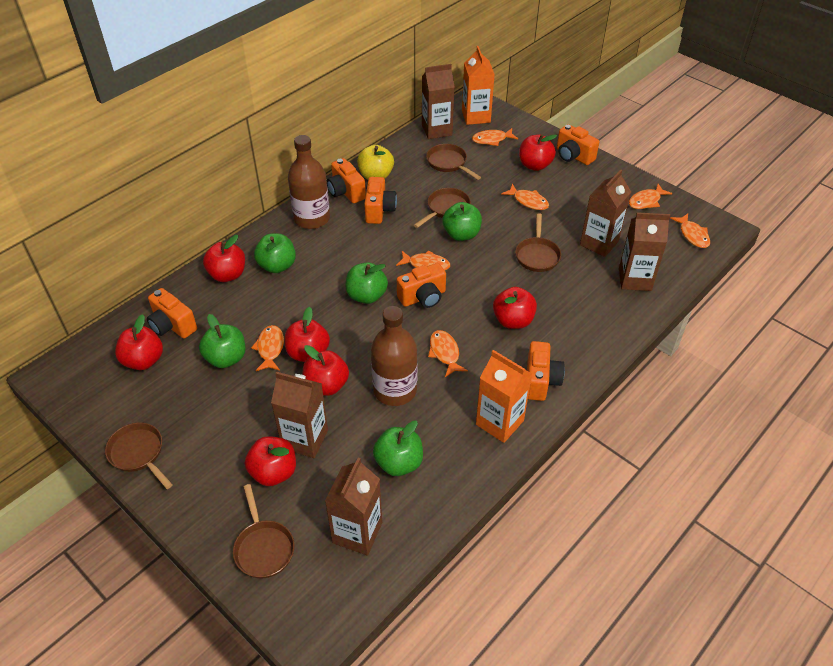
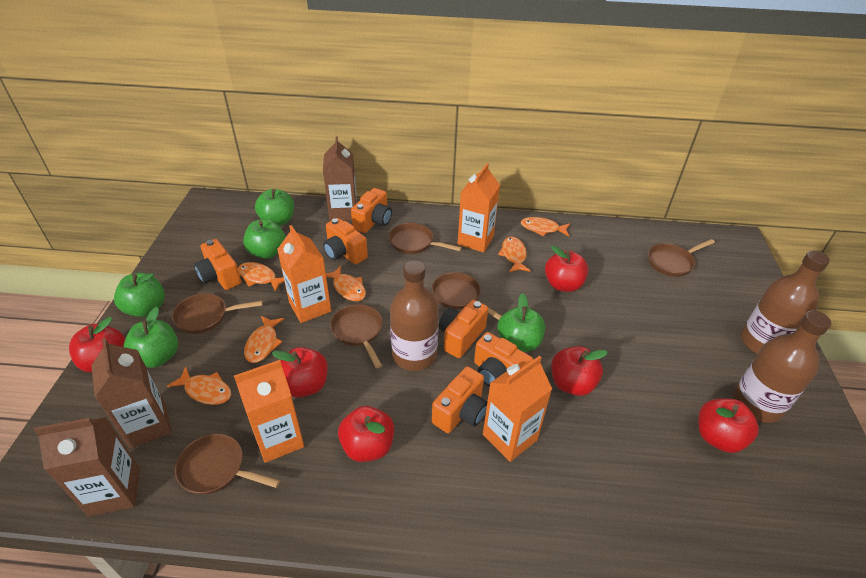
brown bottle: 2 -> 3
brown carton: 5 -> 3
brown pan: 5 -> 6
orange carton: 2 -> 4
orange fish: 7 -> 6
red apple: 7 -> 6
yellow apple: 1 -> 0

